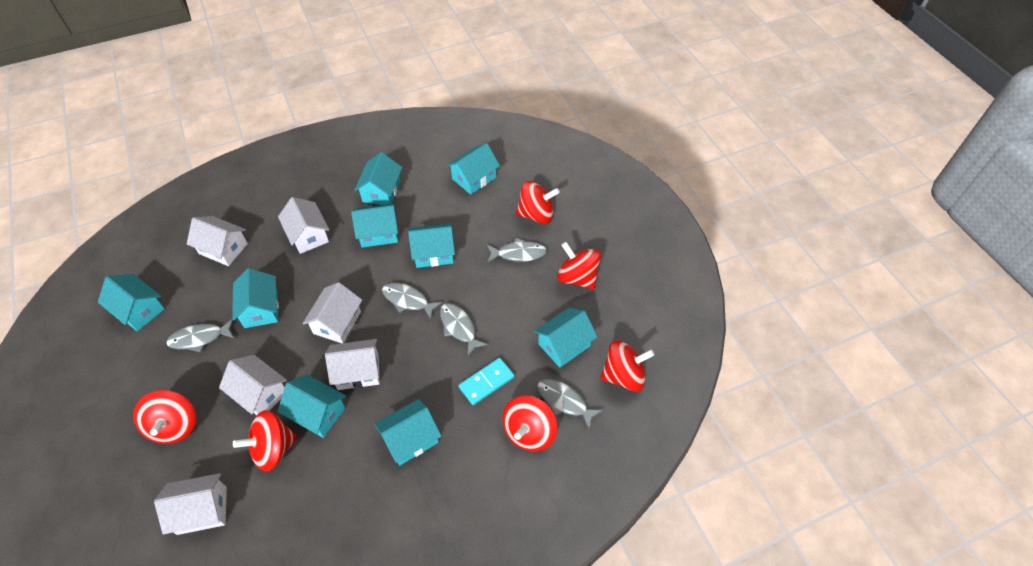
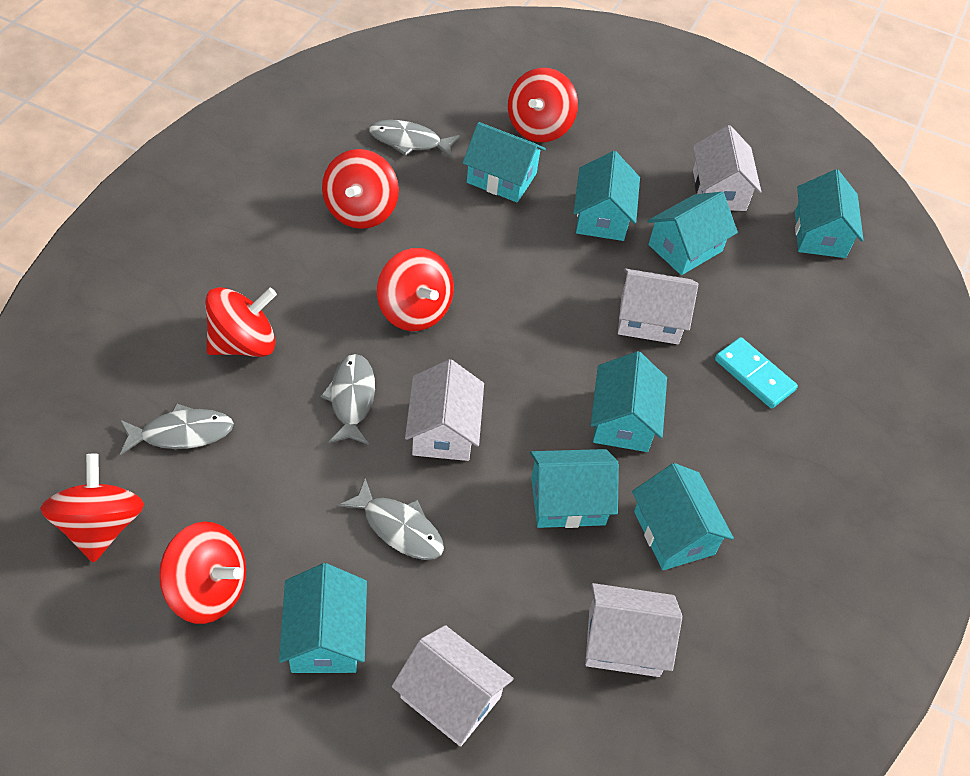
grey fish: 5 -> 4
turquoise house: 9 -> 8
white house: 6 -> 5

